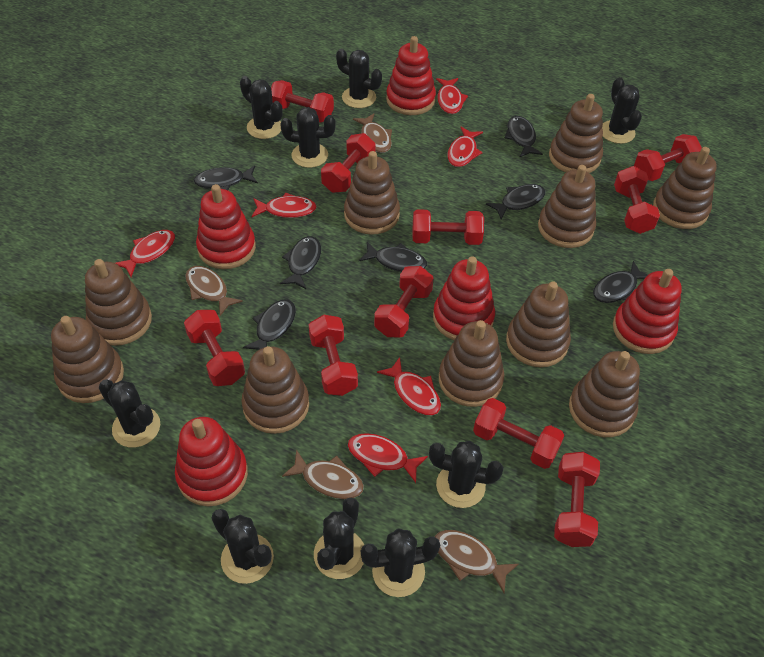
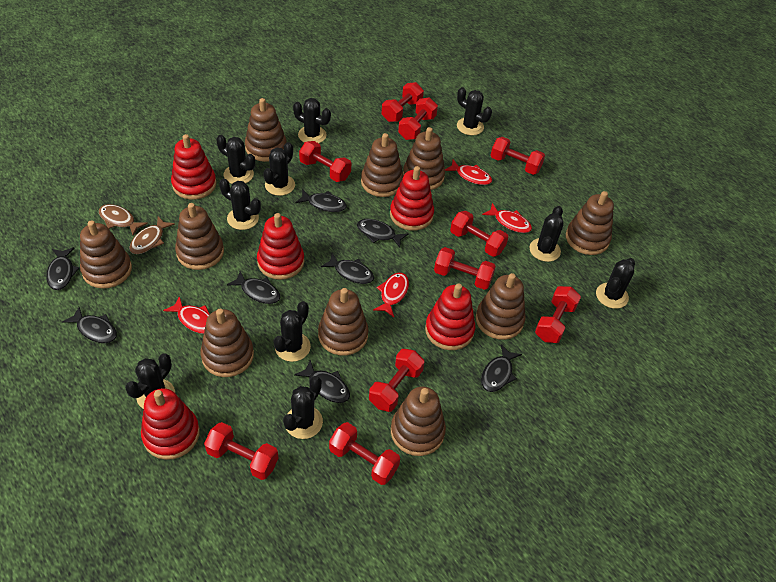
black cactus: 9 -> 10
black fish: 7 -> 8
brown fish: 4 -> 2
red fish: 6 -> 4

